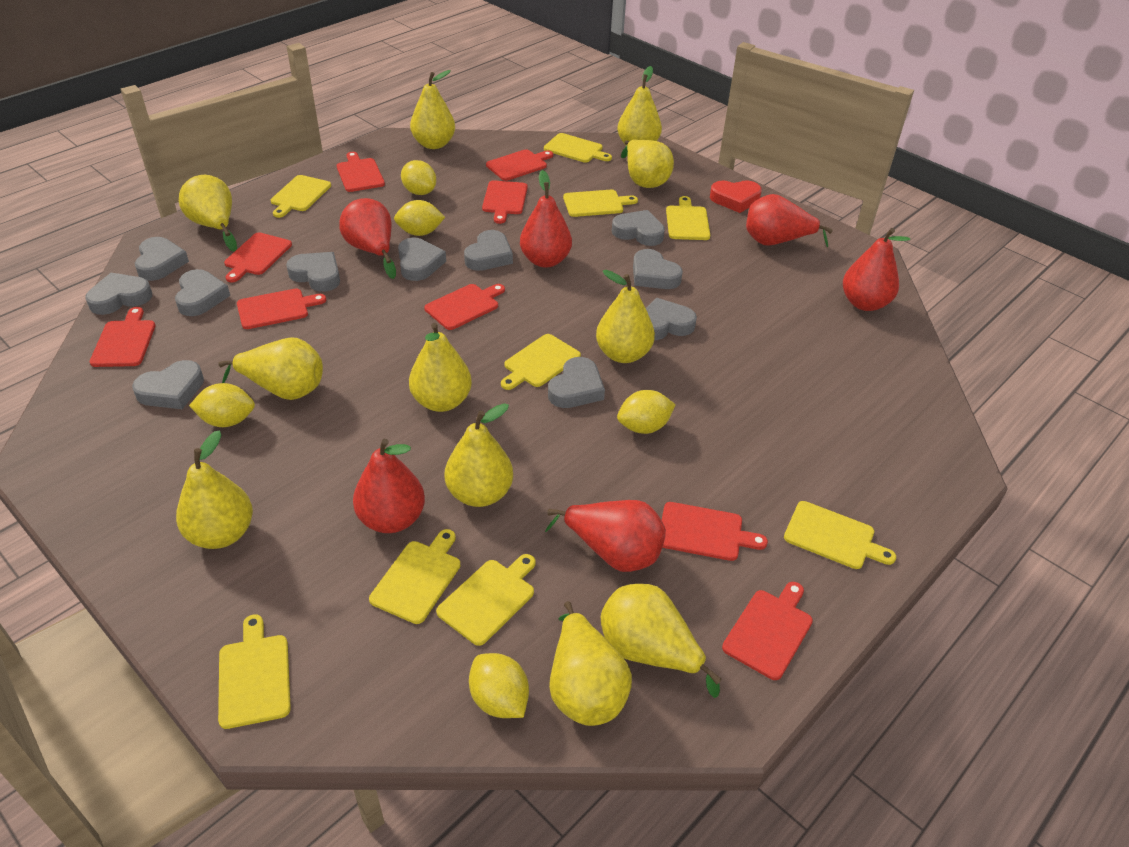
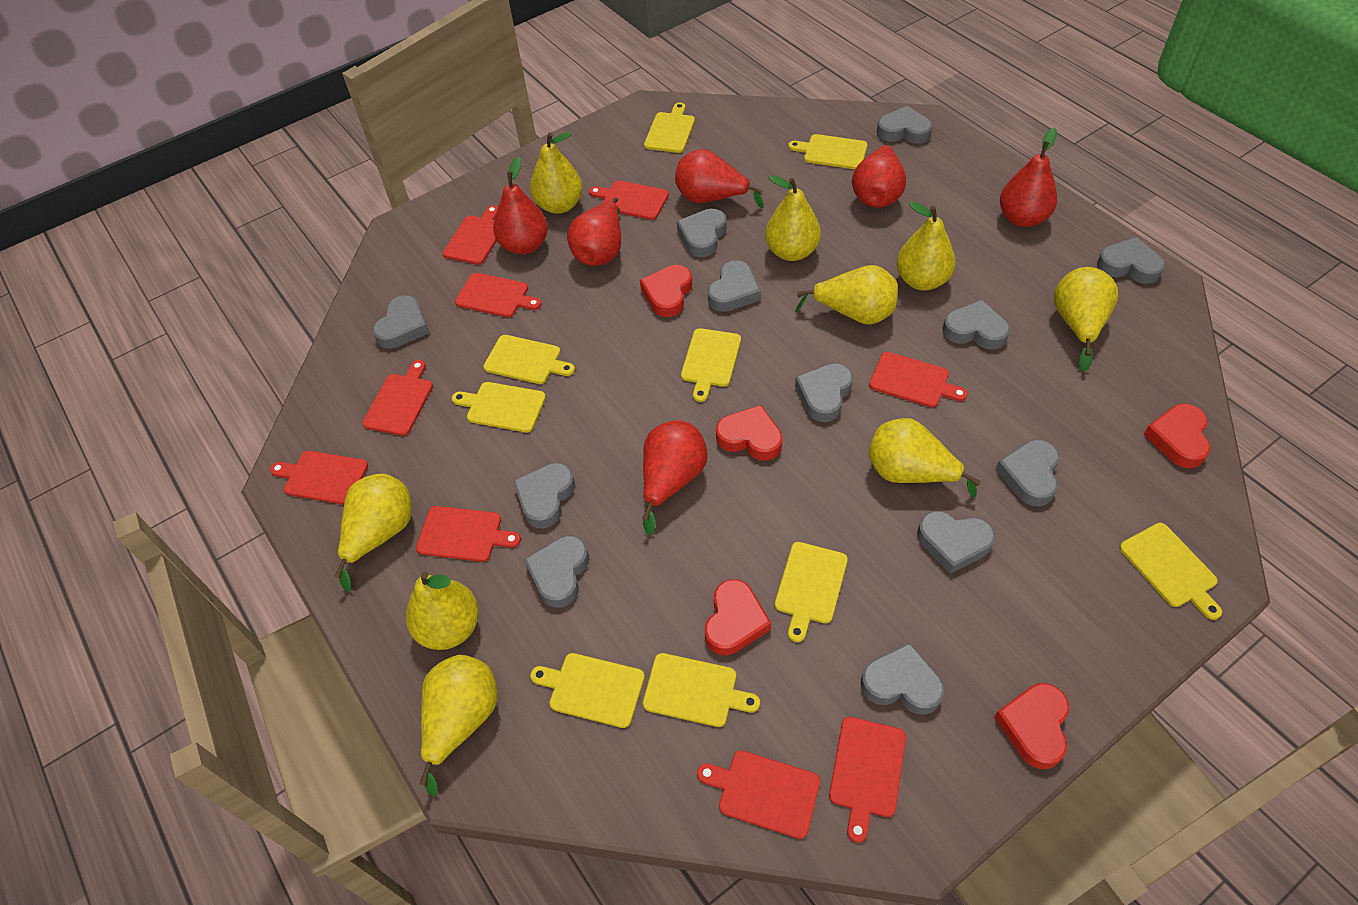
grey heart: 11 -> 12
red heart: 1 -> 5
yellow lemon: 5 -> 0
yellow pear: 11 -> 9

